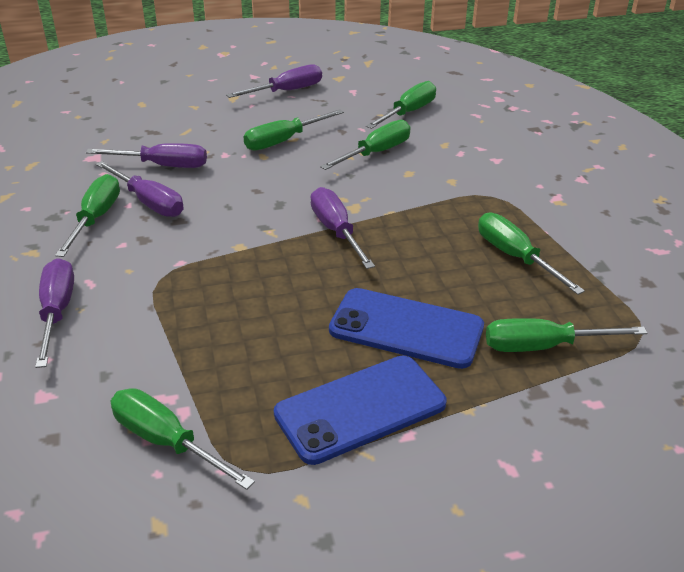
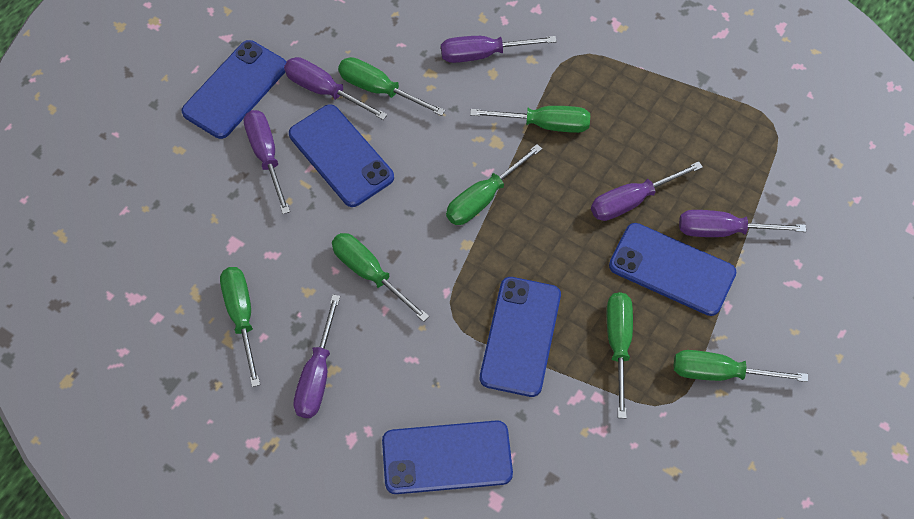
blue phone: 2 -> 5
purple screwdriver: 5 -> 6

